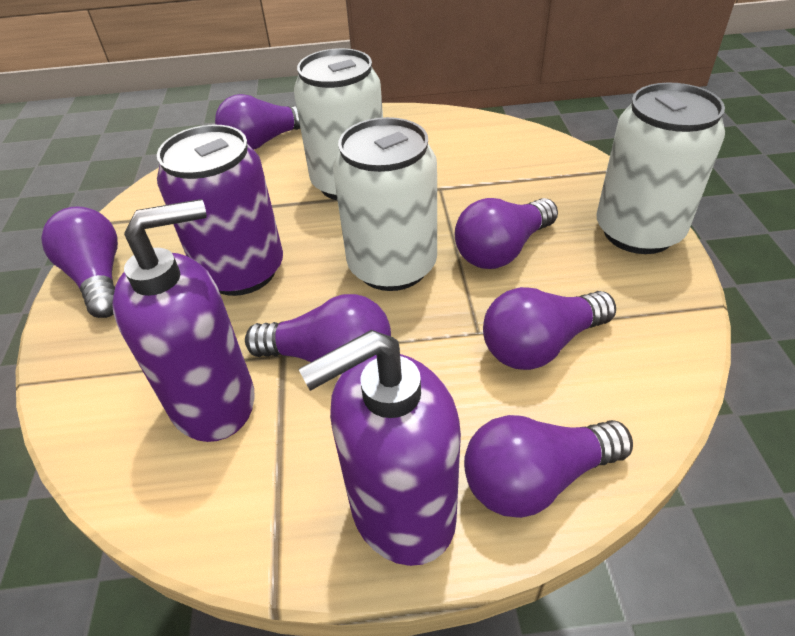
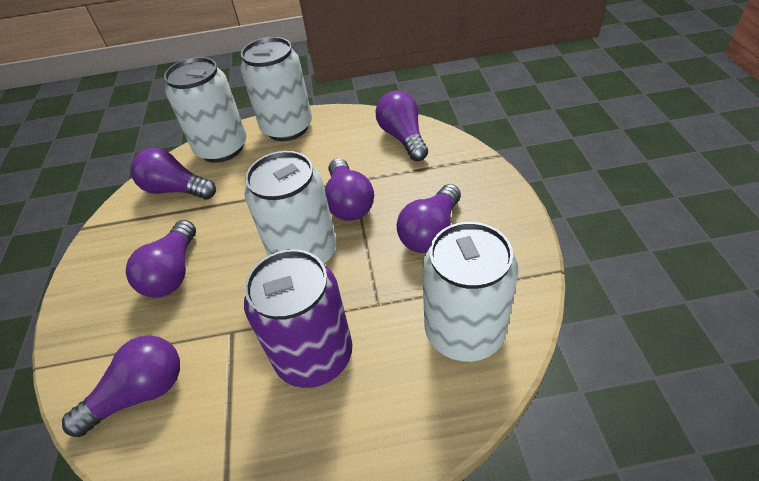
purple soap dispenser: 2 -> 0
white can: 3 -> 4

